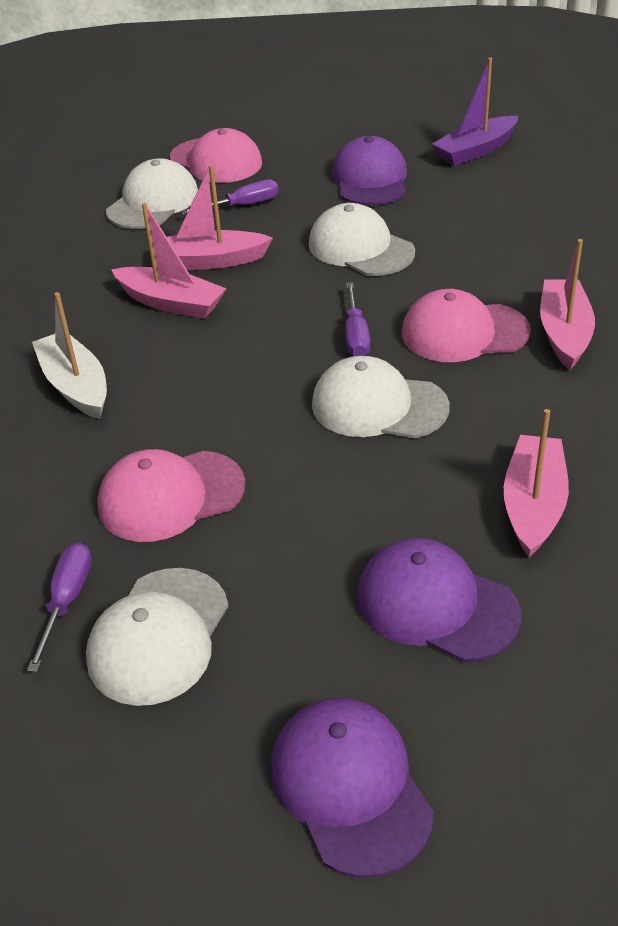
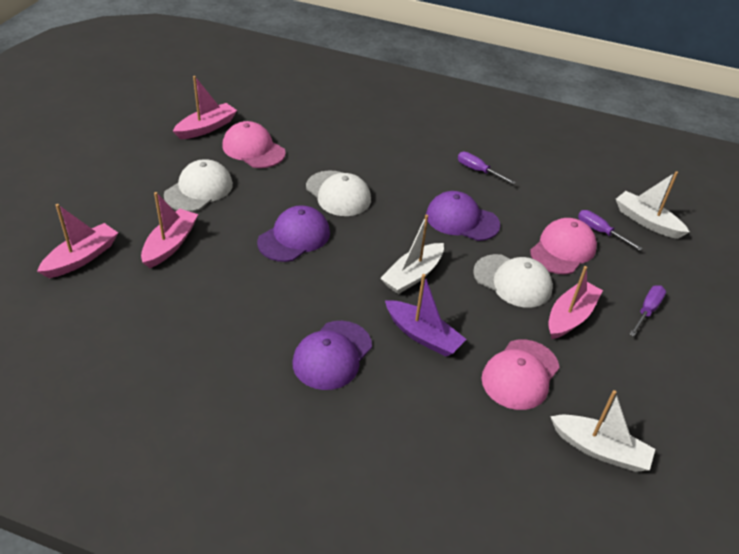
white boat: 1 -> 3
white cap: 4 -> 3

